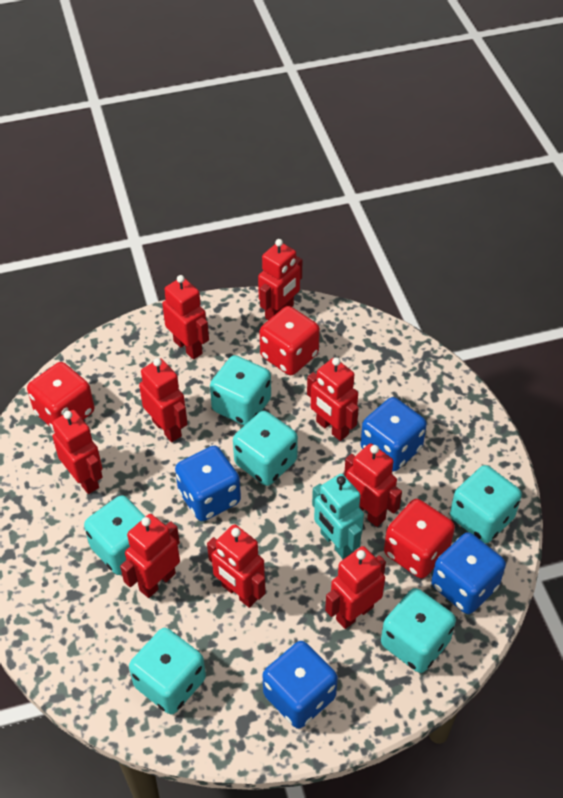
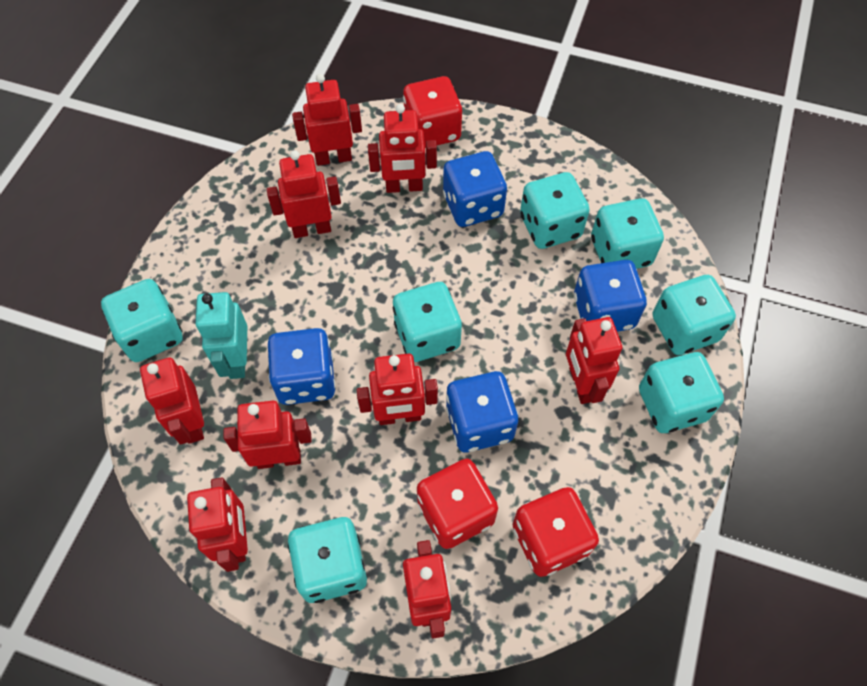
turquoise dice: 6 -> 7

